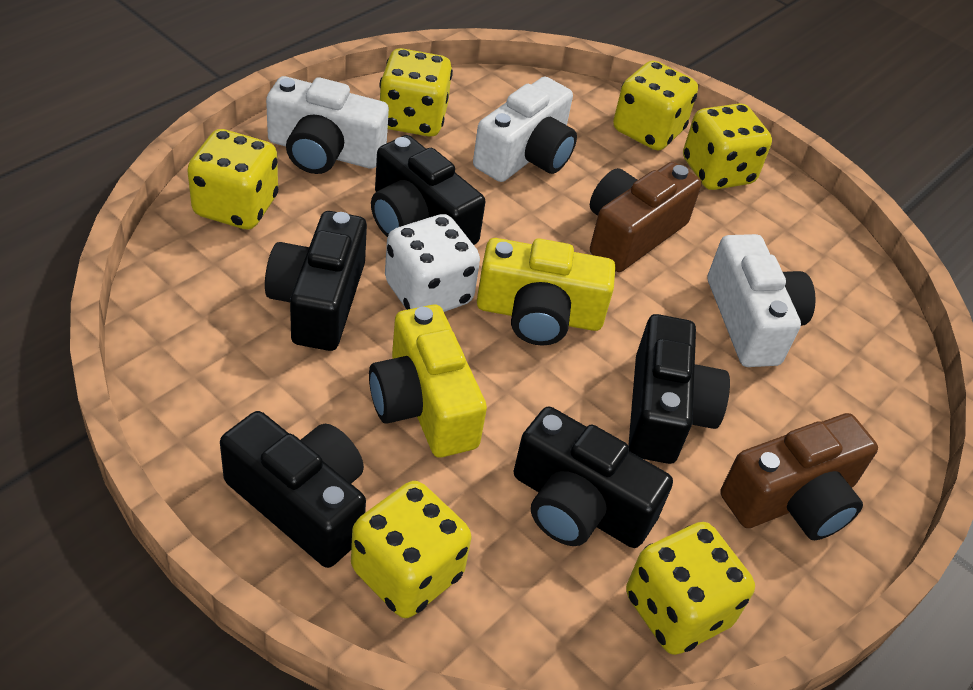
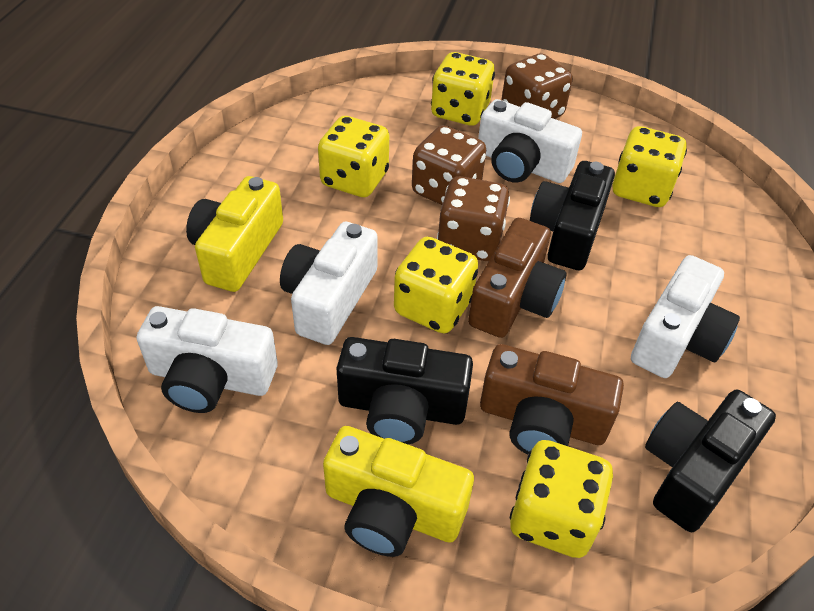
black camera: 5 -> 3
brown dice: 0 -> 3
white camera: 3 -> 4
white dice: 1 -> 0
yellow dice: 6 -> 5

